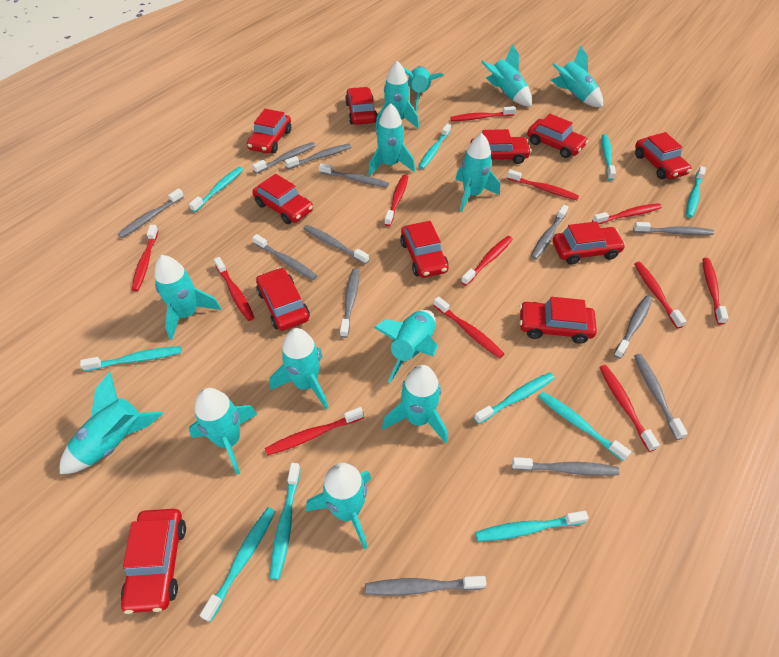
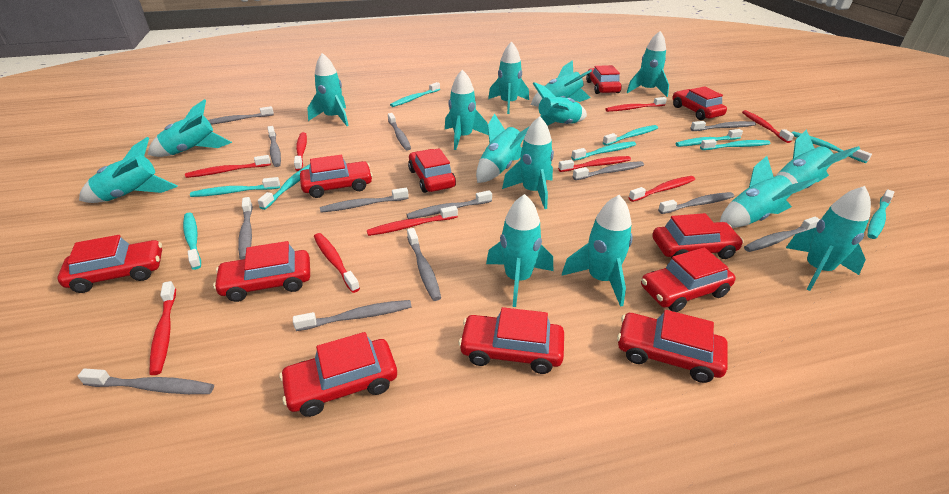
red toothbrush: 12 -> 9
turquoise rocket: 13 -> 15

